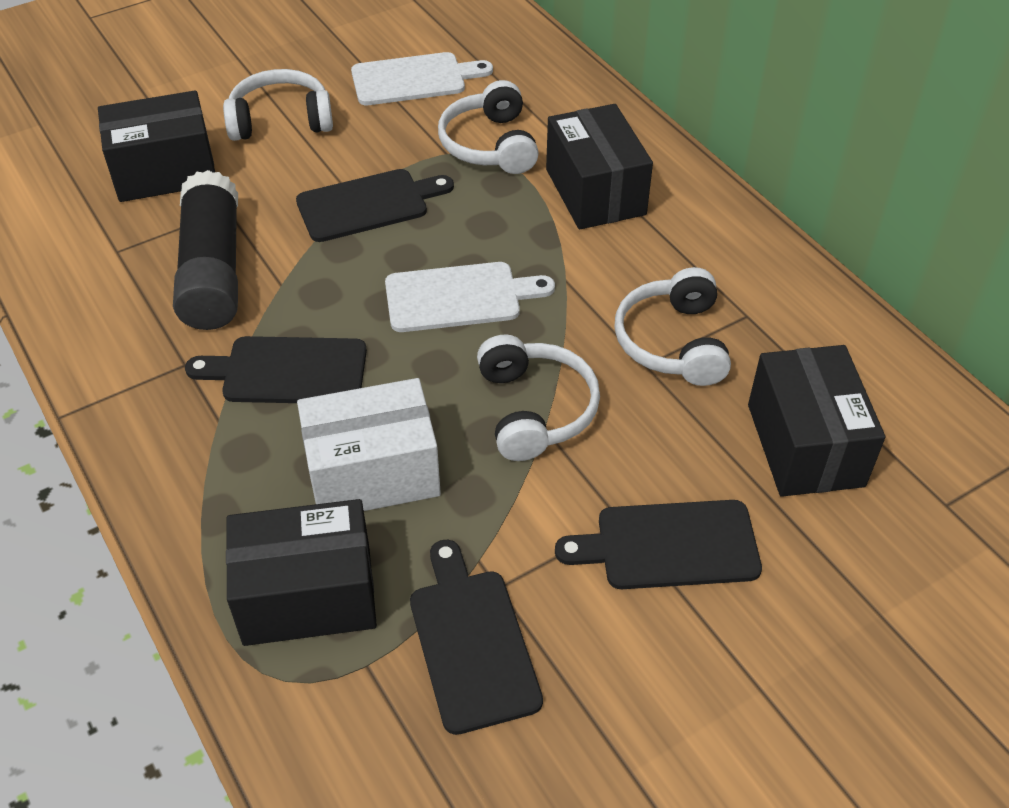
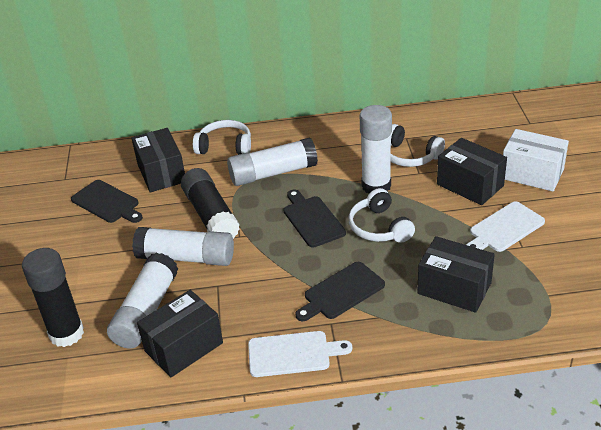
black cutting board: 4 -> 3
black glue stick: 1 -> 2
white glue stick: 0 -> 4
white headphones: 4 -> 3

